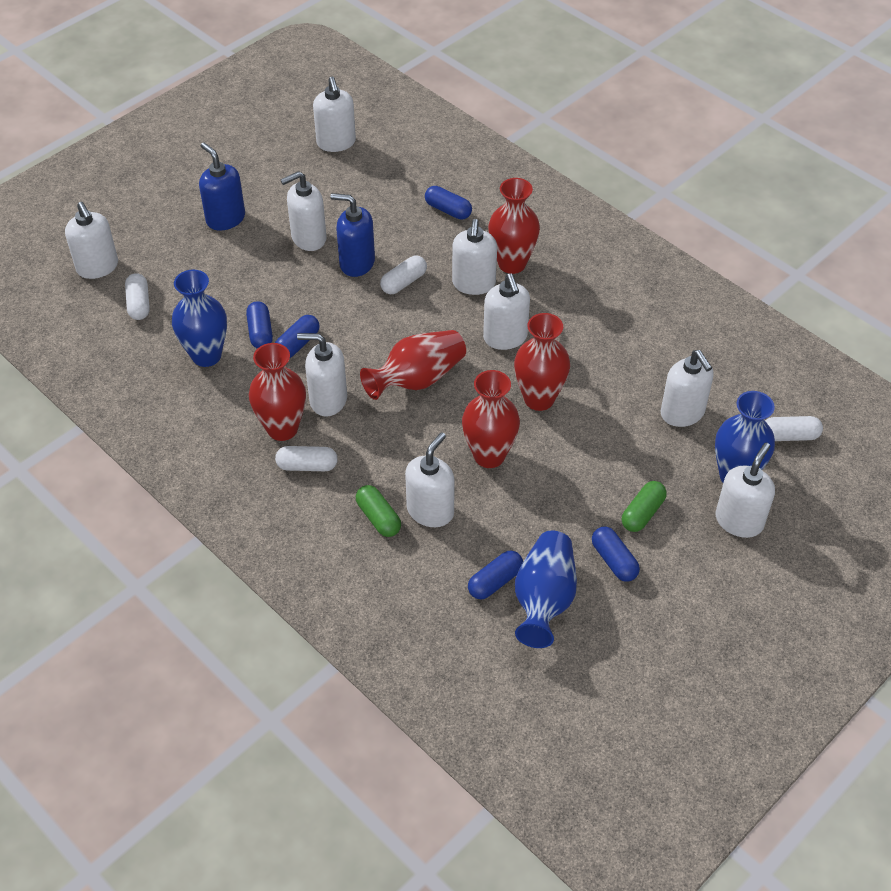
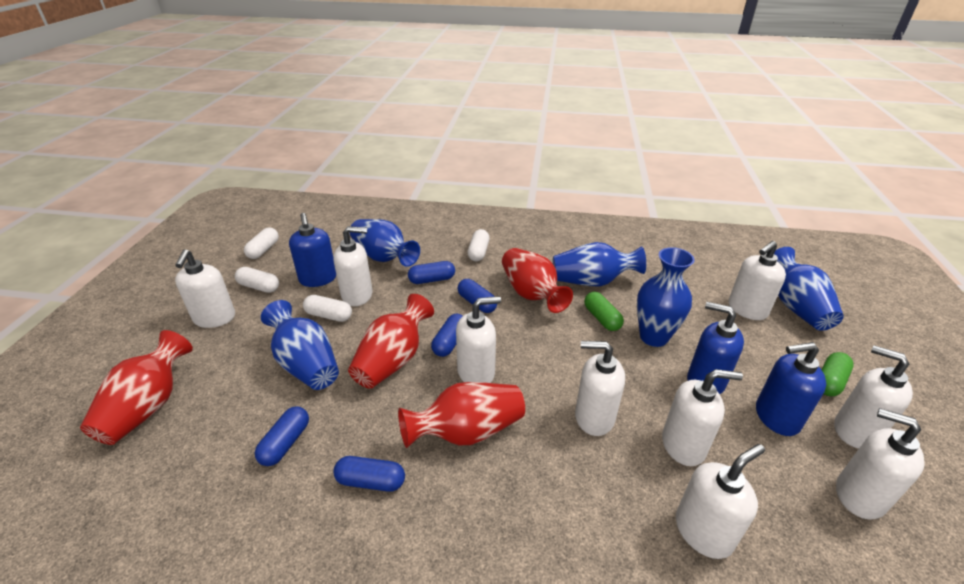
blue soap dispenser: 2 -> 3
blue vase: 3 -> 5
red vase: 5 -> 4

